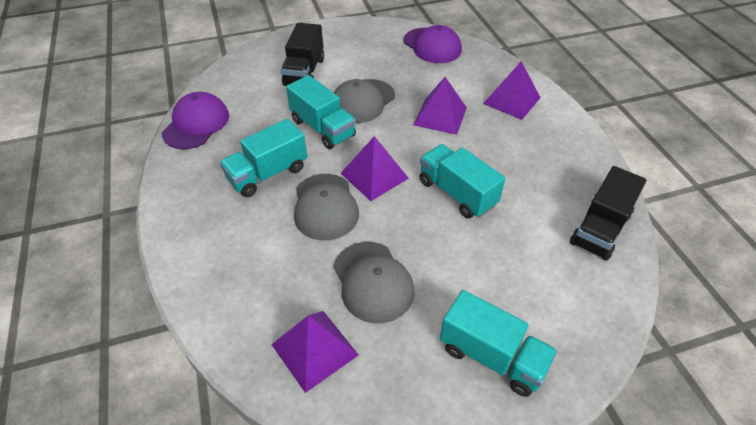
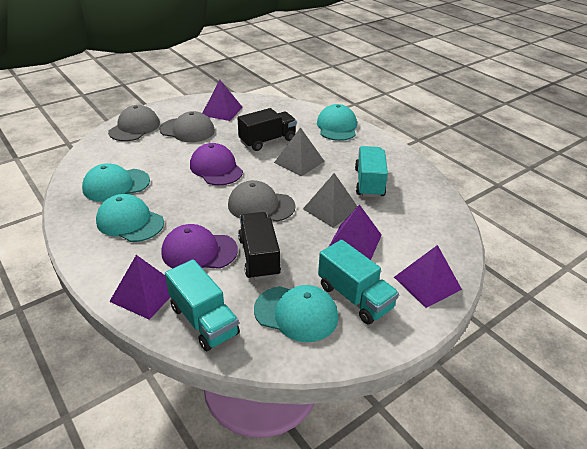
grey pyramid: 0 -> 2
turquoise cap: 0 -> 4
turquoise truck: 4 -> 3

